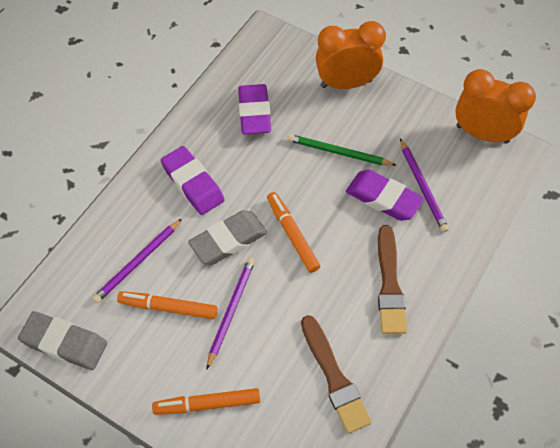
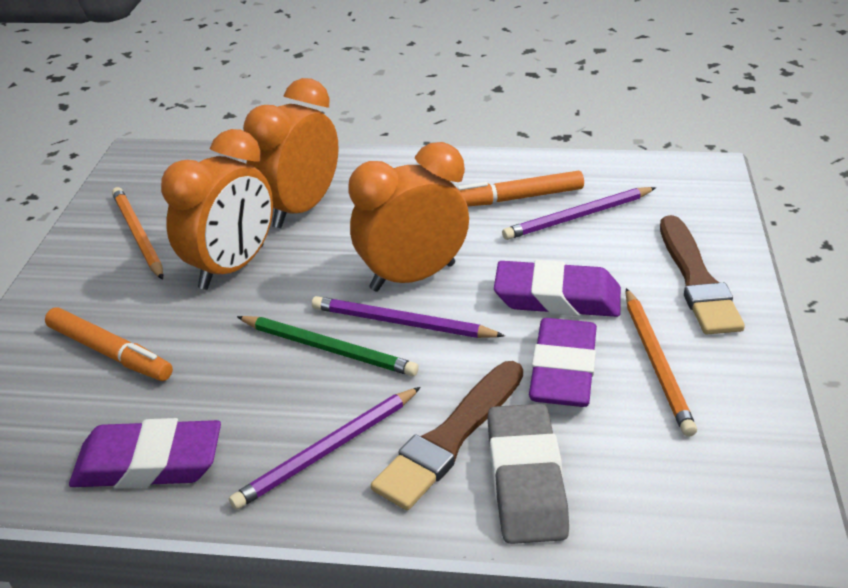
grey eraser: 2 -> 1
orange clock: 2 -> 3
orange marker: 3 -> 2
orange pencil: 0 -> 2

